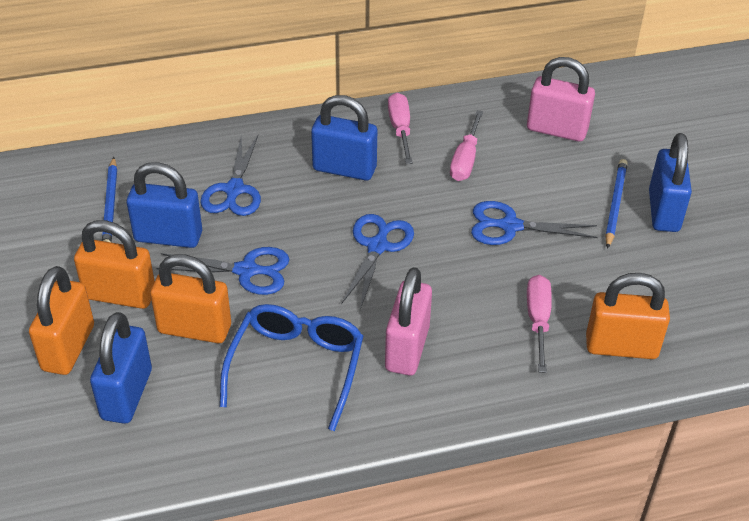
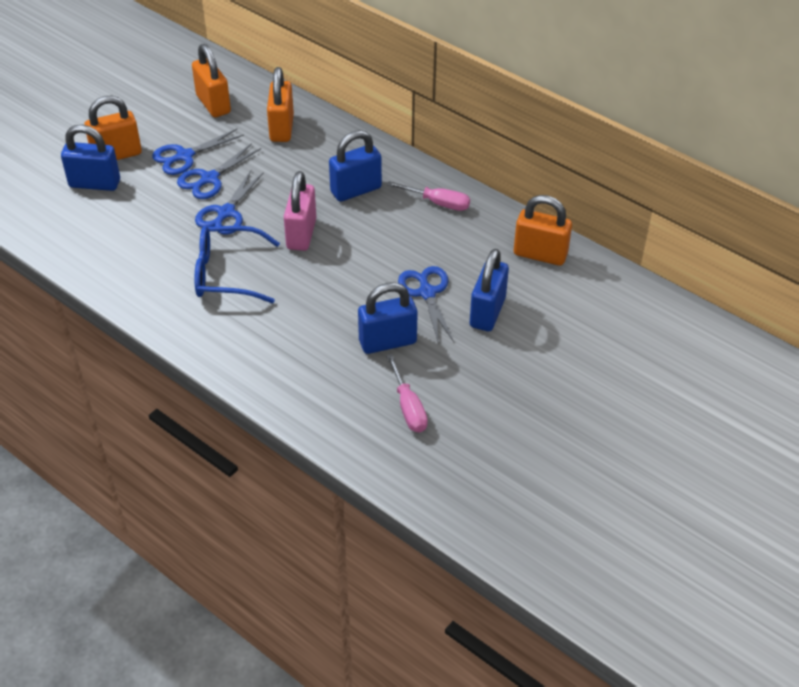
blue pencil: 2 -> 0
pink padlock: 2 -> 1
pink screwdriver: 3 -> 2

